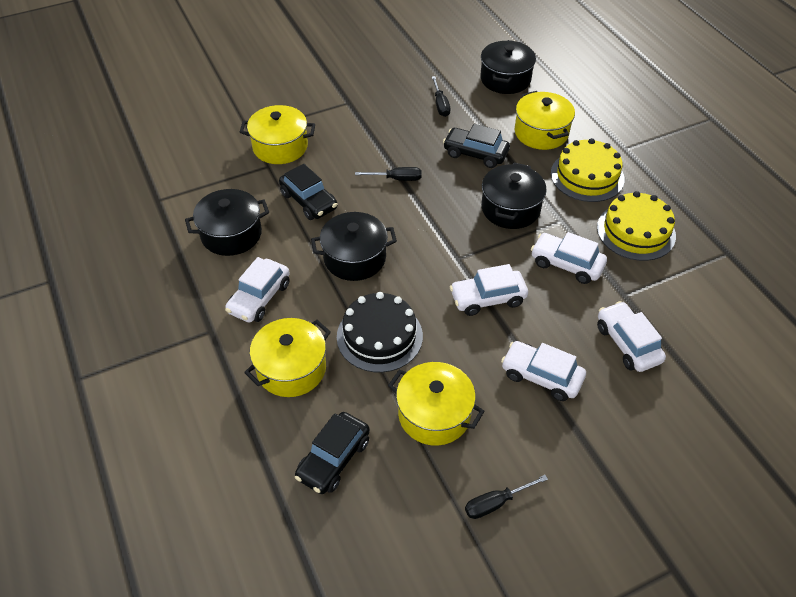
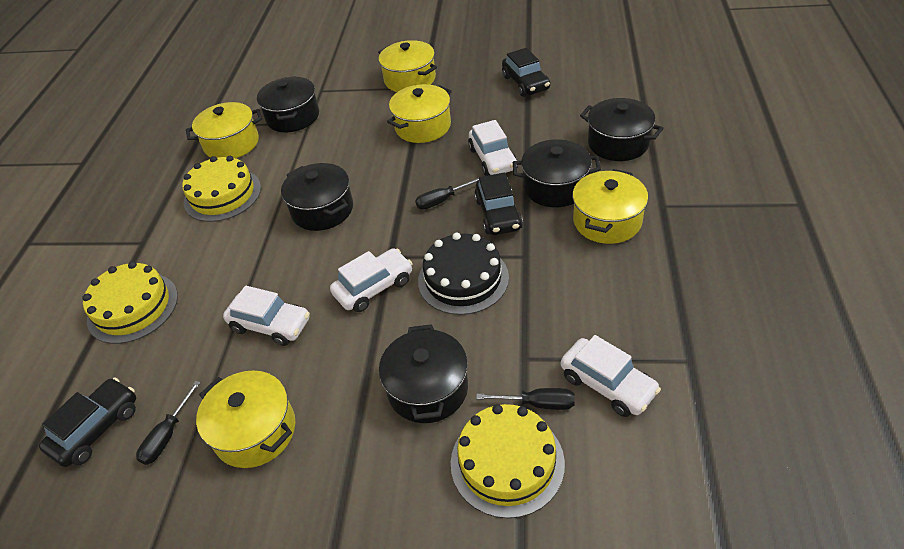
black pot: 4 -> 5
white car: 5 -> 4
yellow cake: 2 -> 3
yellow pot: 4 -> 5

